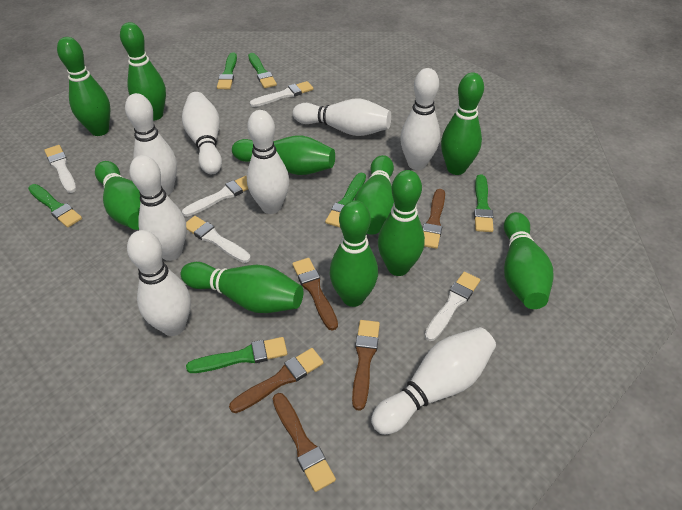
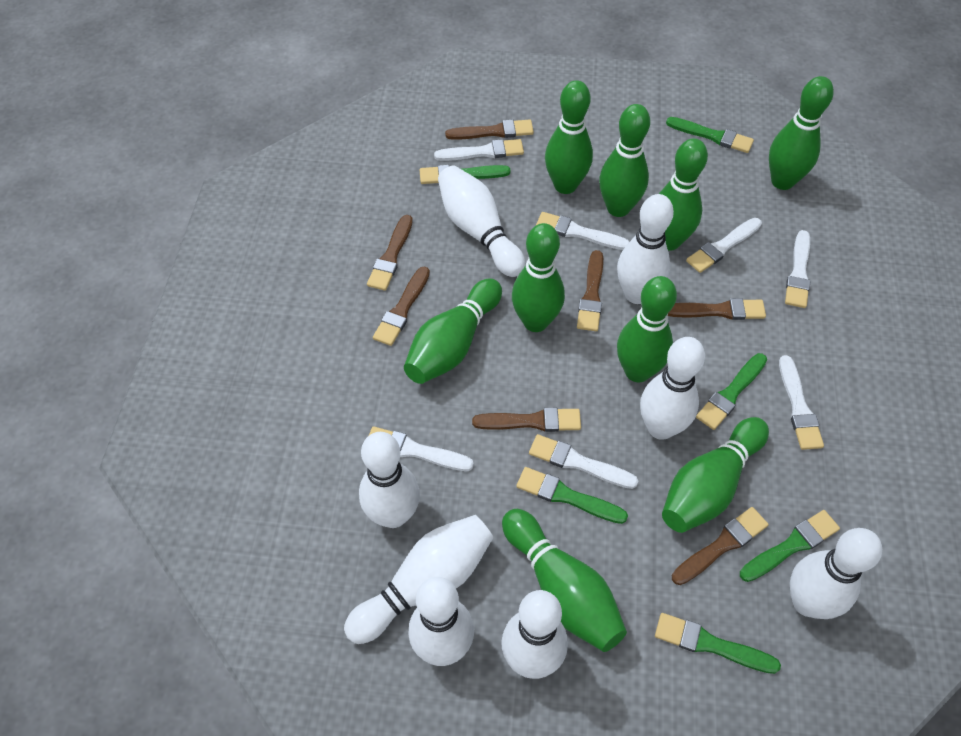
brown brush: 5 -> 7
green bowling pin: 10 -> 9
white brush: 5 -> 7

